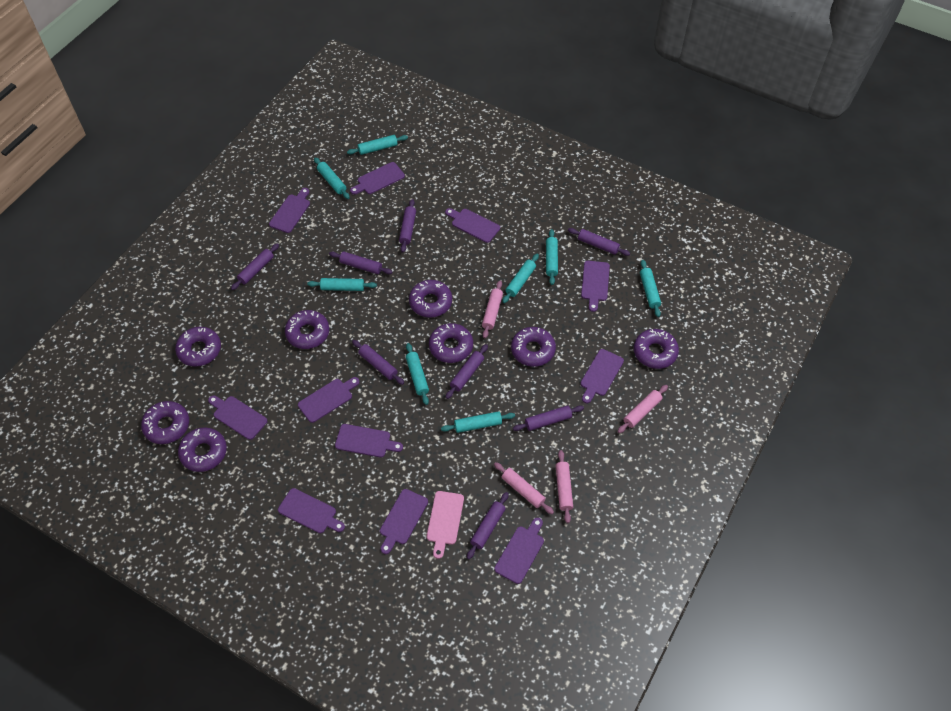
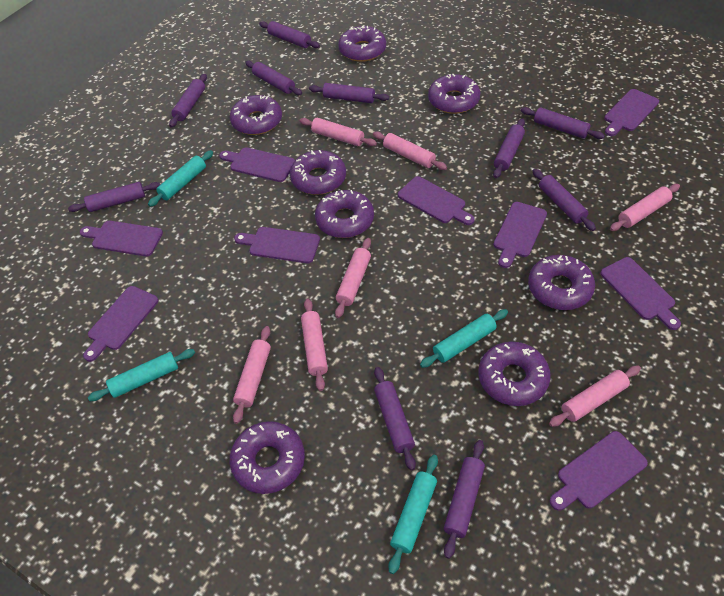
pink cutting board: 1 -> 0
pink rolling pin: 4 -> 7
purple cutting board: 11 -> 9
purple rolling pin: 8 -> 10
turquoise rolling pin: 8 -> 4

